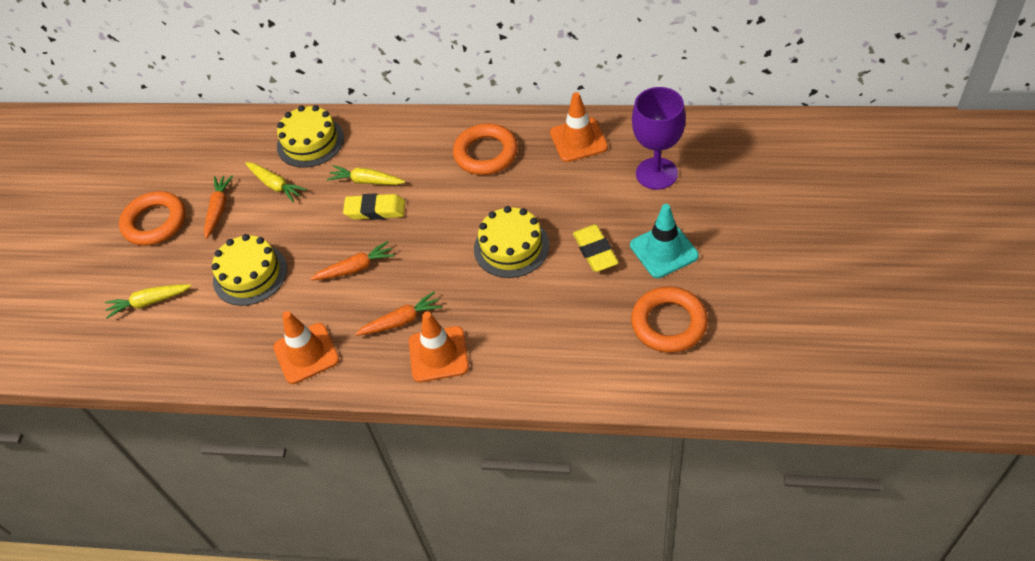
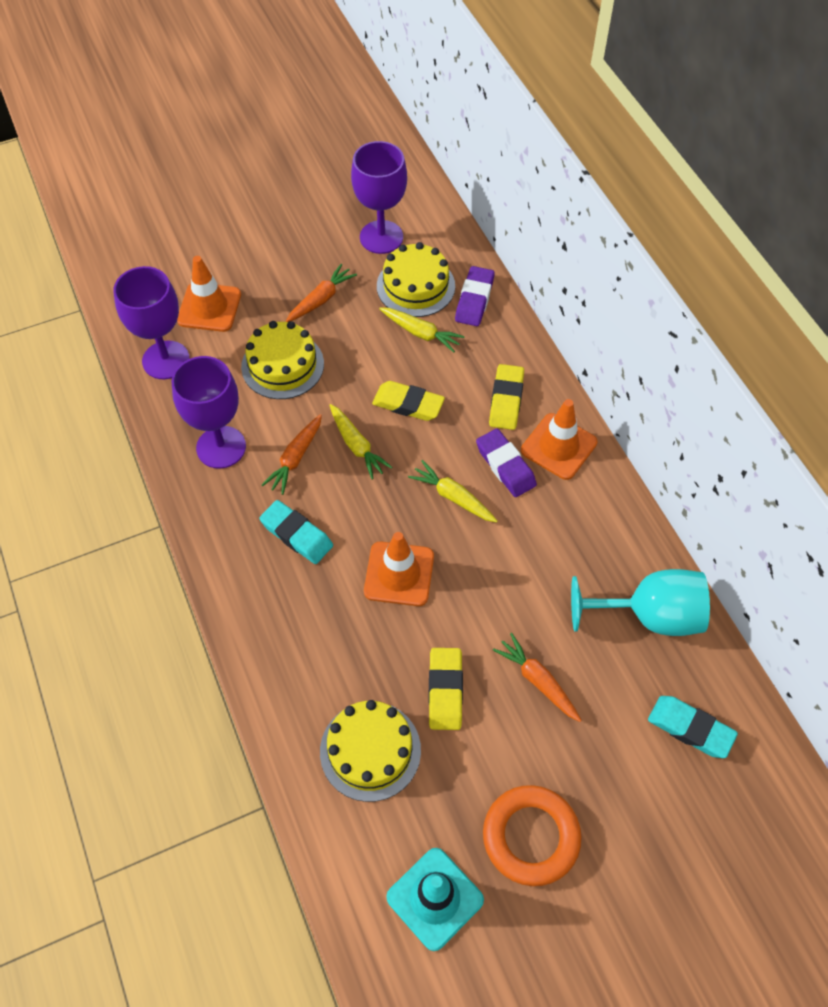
orange ring: 3 -> 1
purple eraser: 0 -> 2
purple goblet: 1 -> 3
turquoise eraser: 0 -> 2
turquoise goblet: 0 -> 1
yellow eraser: 2 -> 3

